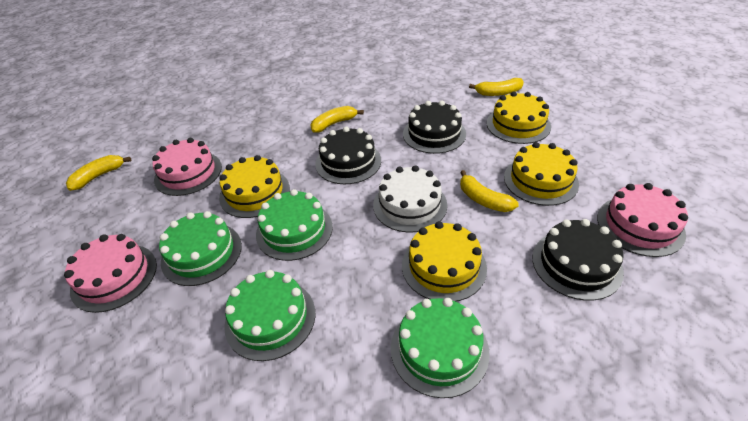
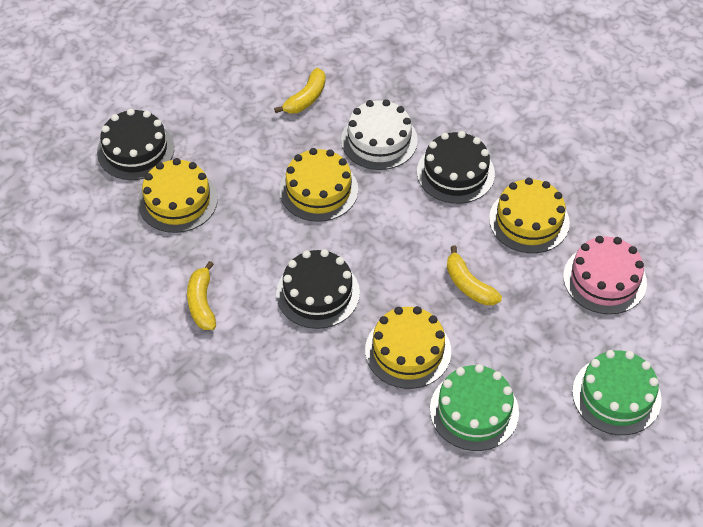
green cake: 4 -> 2
pink cake: 3 -> 1
yellow banana: 4 -> 3

